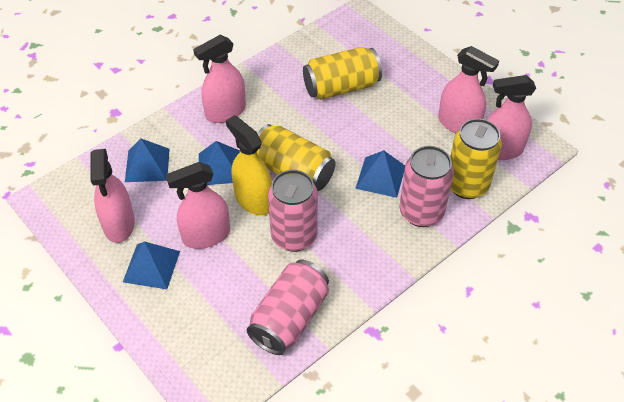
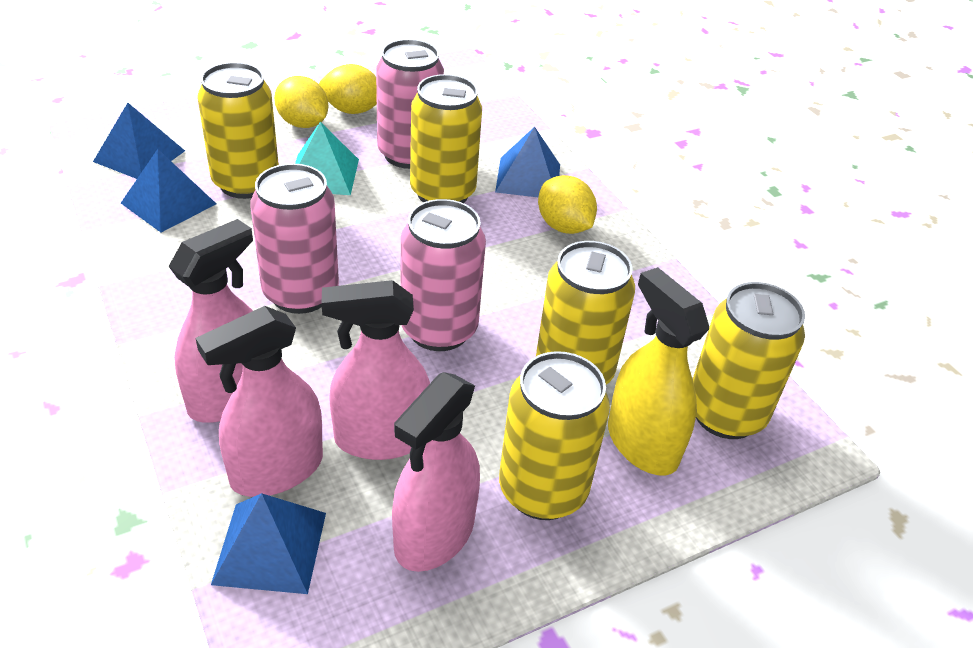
pink spray bottle: 5 -> 4
turquoise pyramid: 0 -> 1
yellow can: 3 -> 5
yellow lemon: 0 -> 3

